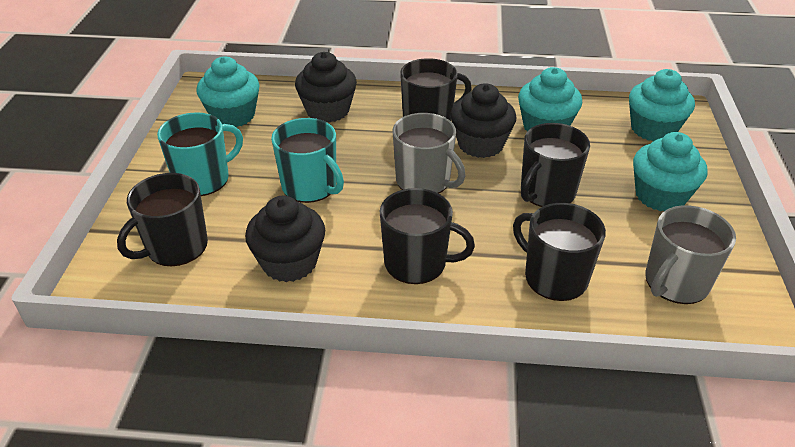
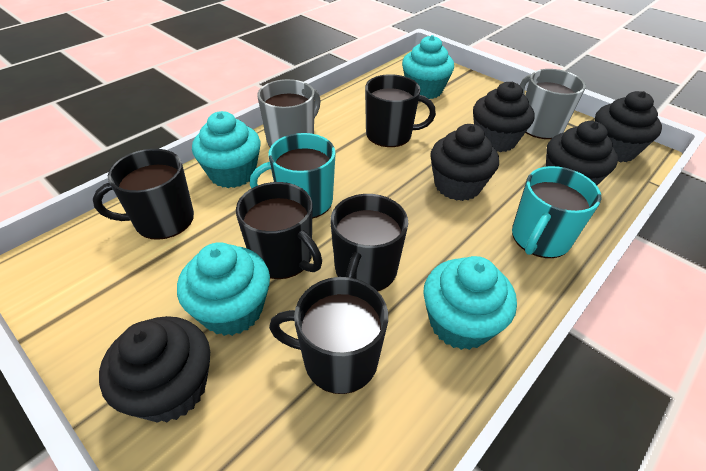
black cupcake: 3 -> 5

